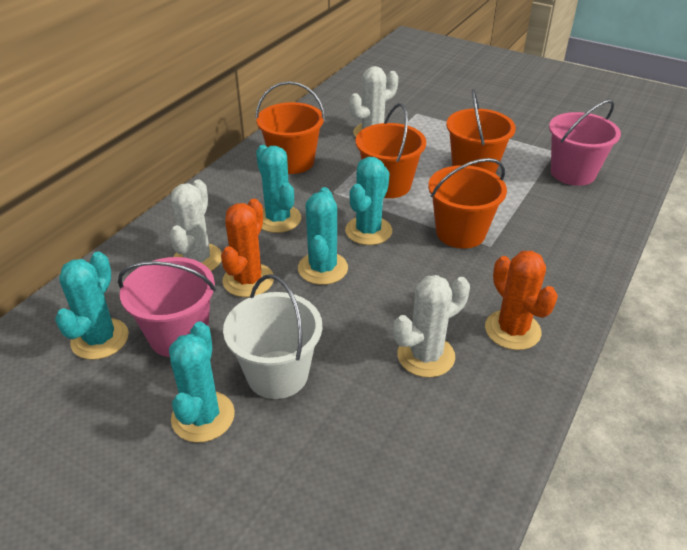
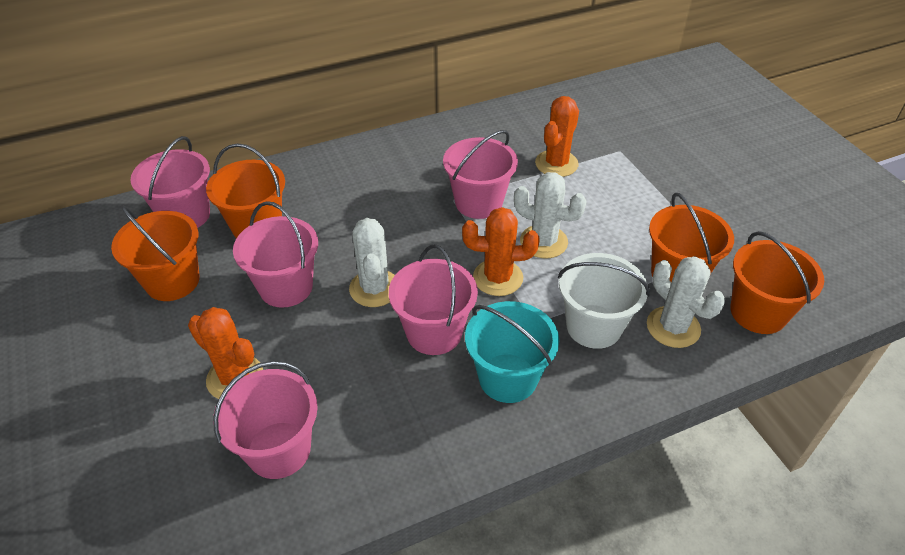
orange cactus: 2 -> 3
pink bucket: 2 -> 5
turquoise bucket: 0 -> 1
turquoise cactus: 5 -> 0

